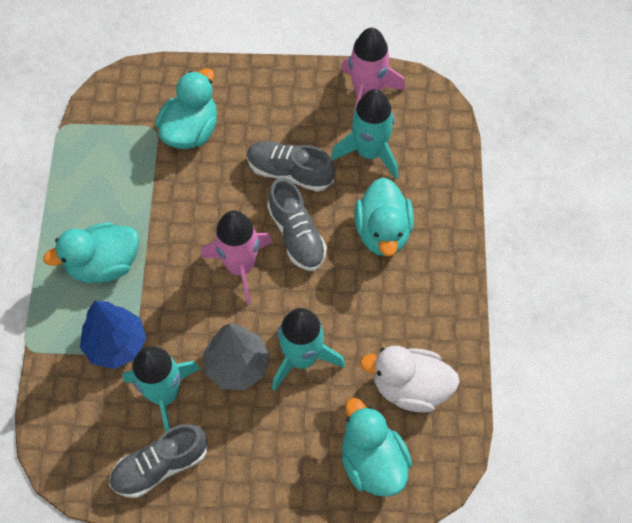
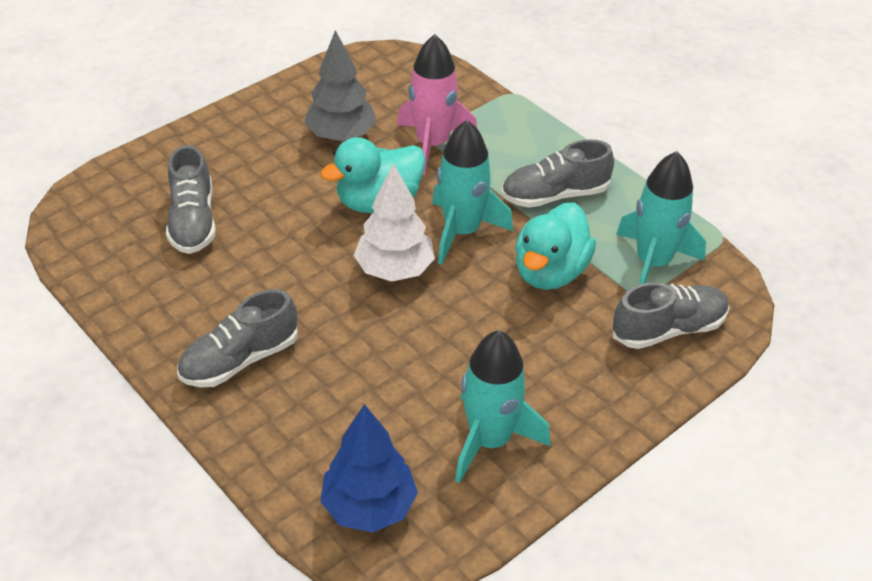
grey shoe: 3 -> 4
pink rocket: 2 -> 1
turquoise duck: 4 -> 2
white duck: 1 -> 0
white tree: 0 -> 1

